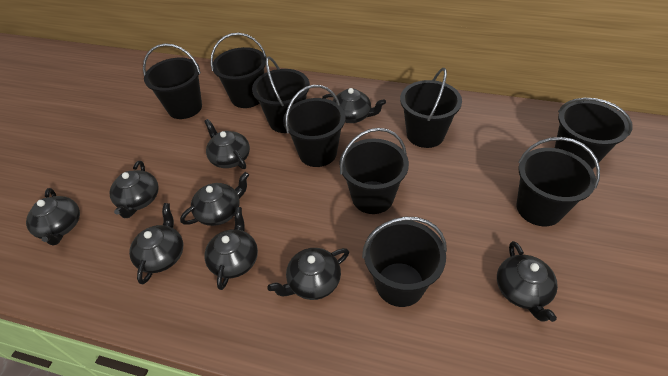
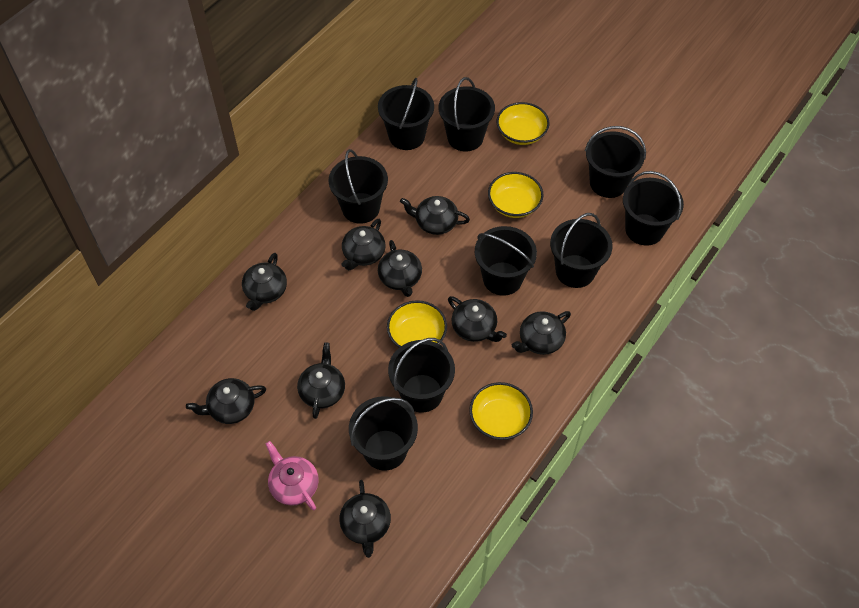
pink teapot: 0 -> 1
yellow bowl: 0 -> 4

